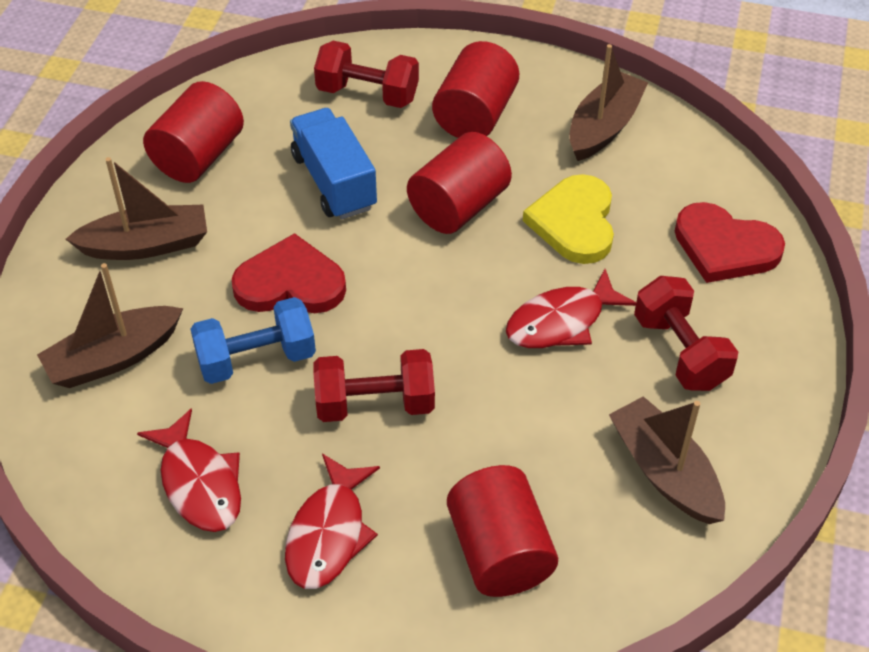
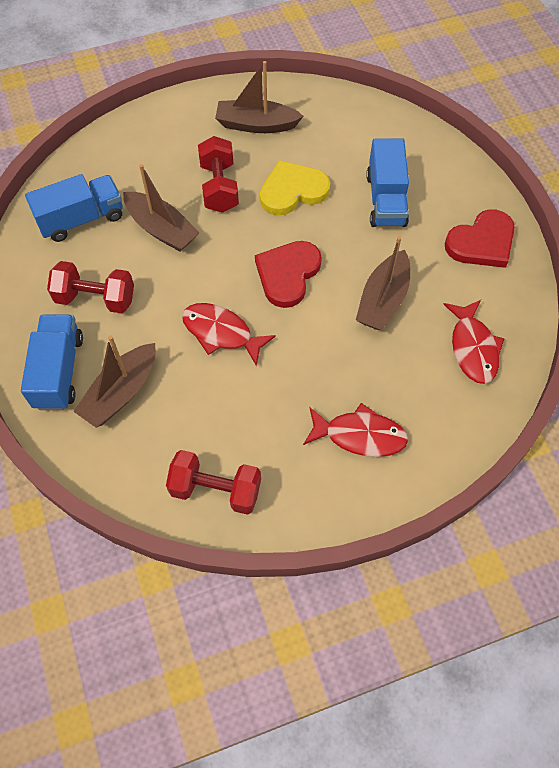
blue dumbbell: 1 -> 0
blue truck: 1 -> 3
red cylinder: 4 -> 0

